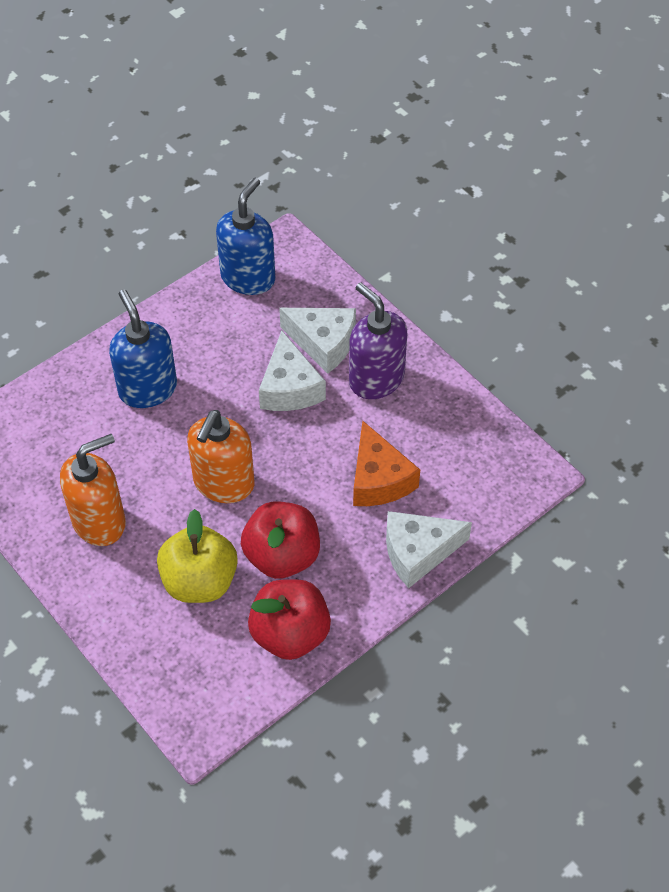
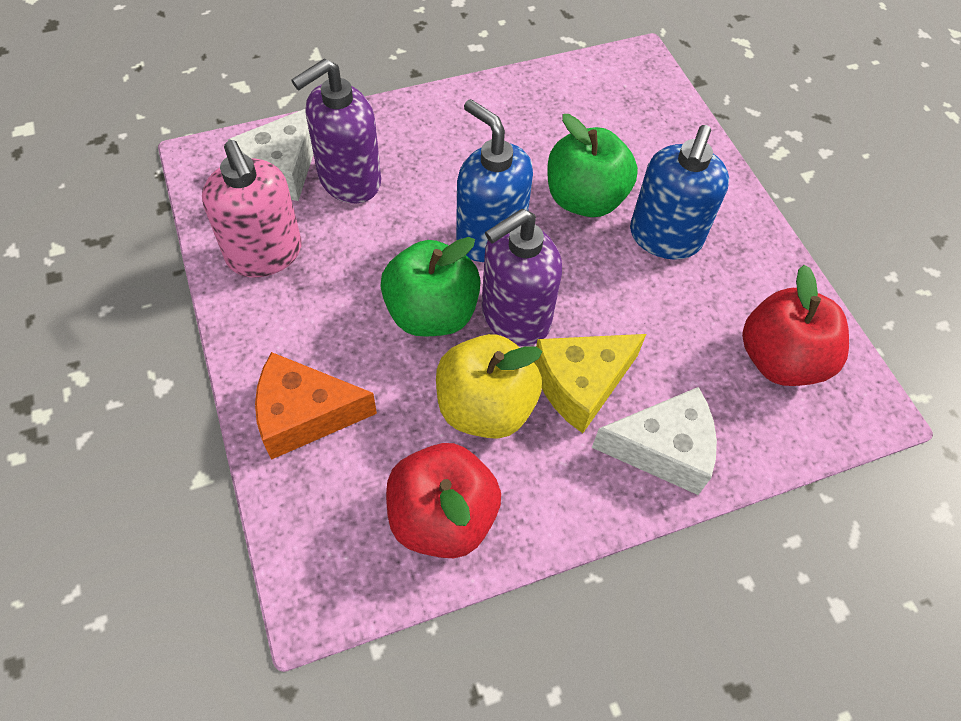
green apple: 0 -> 2
orange soap dispenser: 2 -> 0
pink soap dispenser: 0 -> 1
purple soap dispenser: 1 -> 2
white cheese: 3 -> 2
yellow cheese: 0 -> 1

